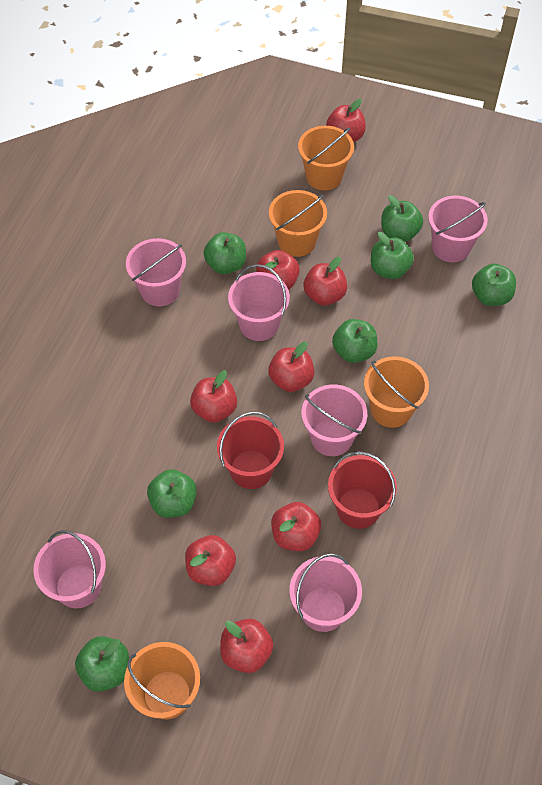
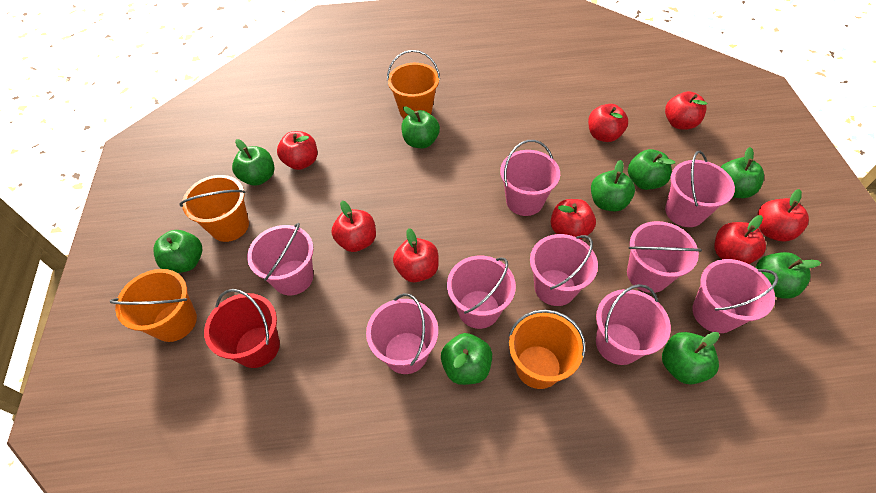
green apple: 7 -> 9
pink bucket: 6 -> 9
red bucket: 2 -> 1

